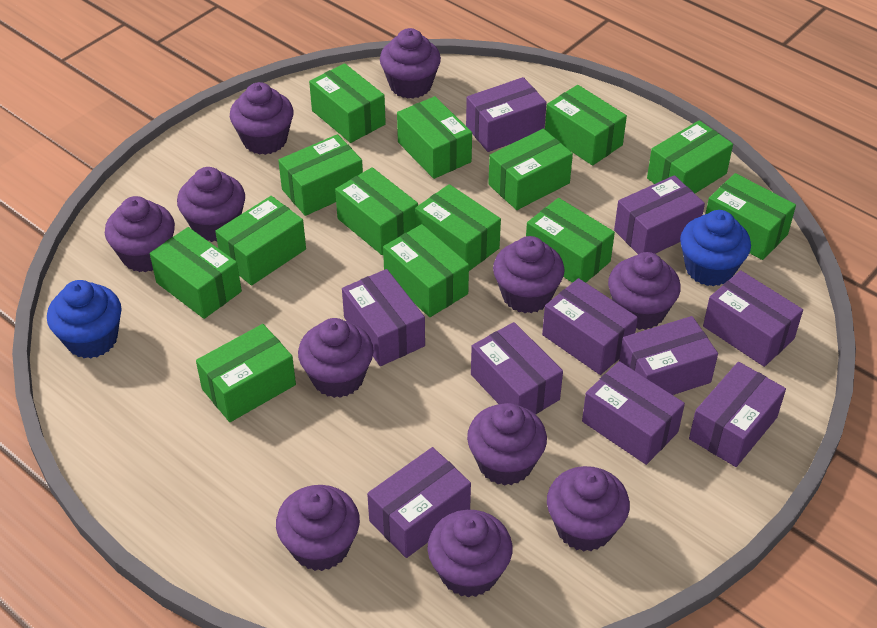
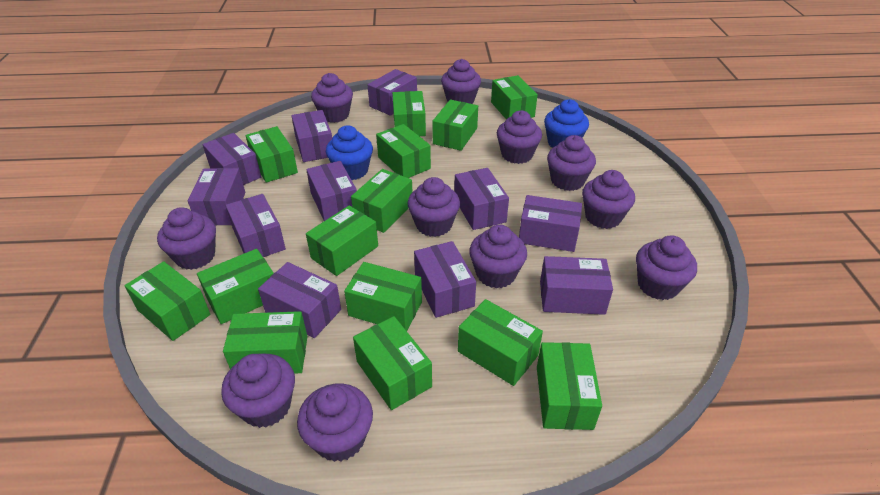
purple box: 10 -> 11

